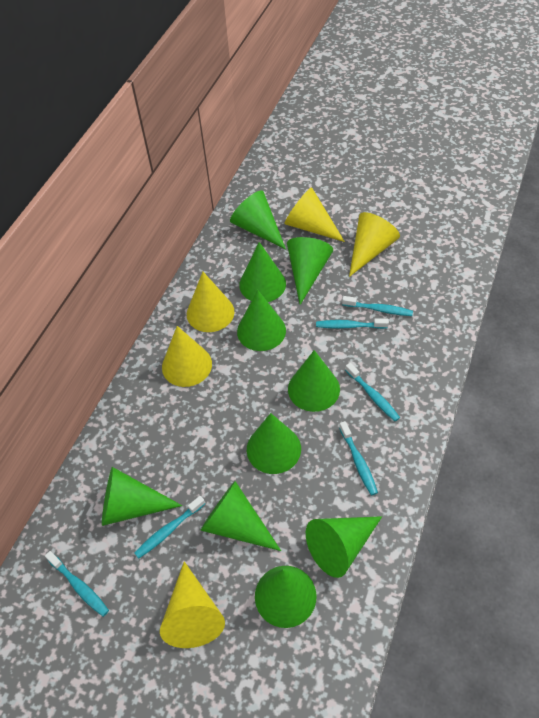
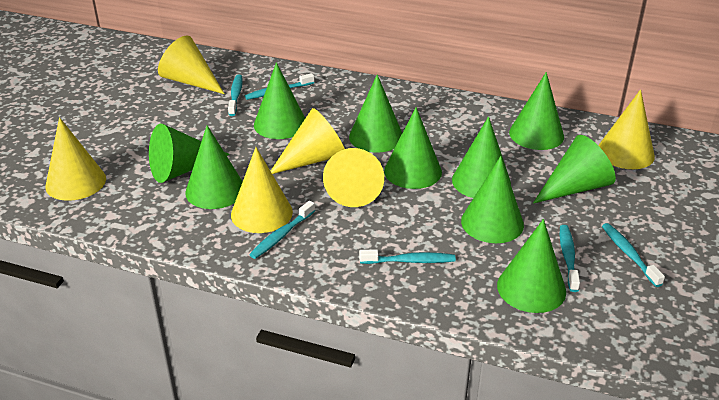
yellow cone: 5 -> 6

